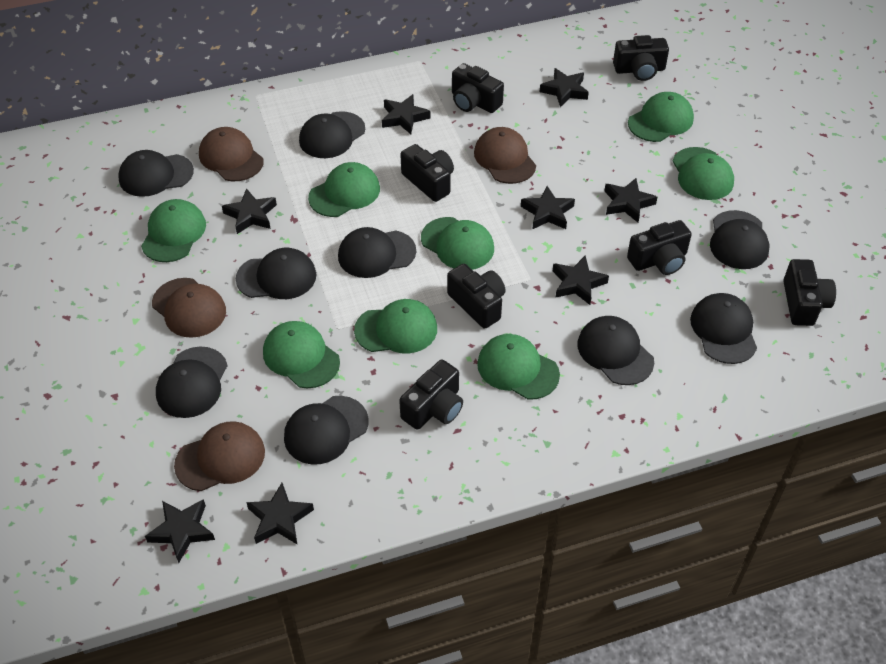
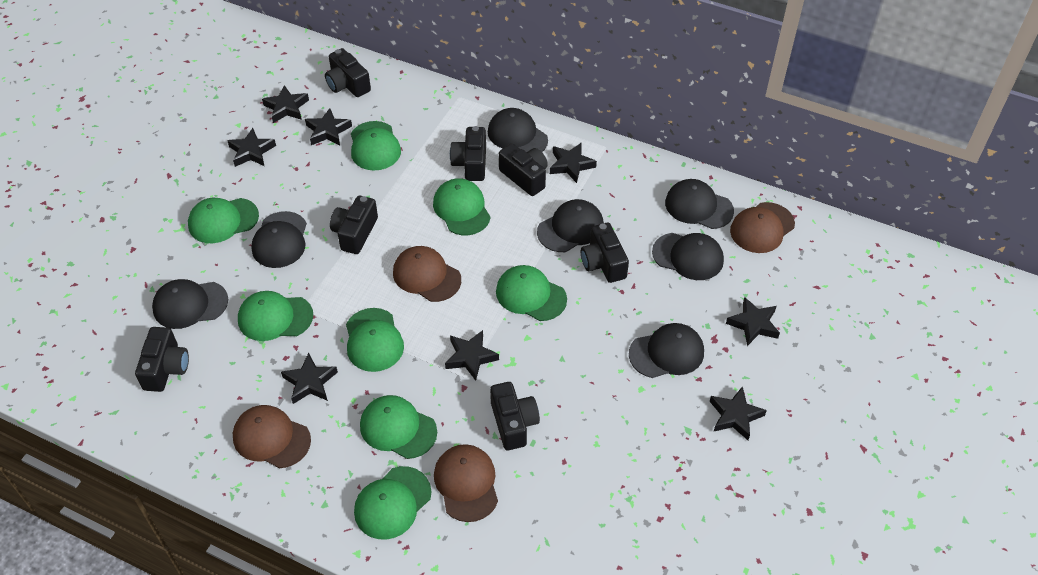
black cap: 9 -> 7

